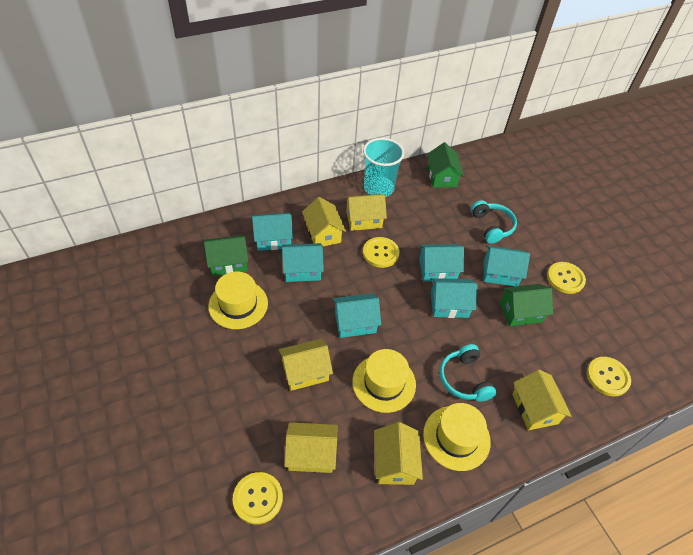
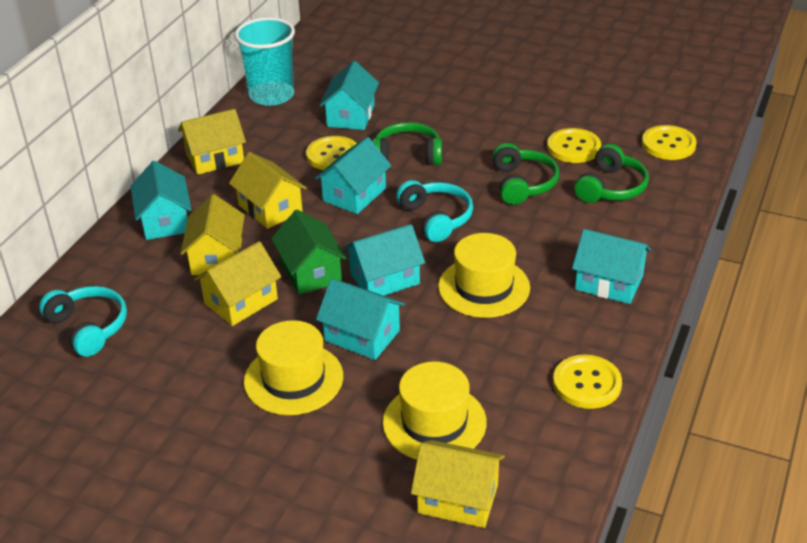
green headphones: 0 -> 3
green house: 3 -> 1
yellow house: 6 -> 5

